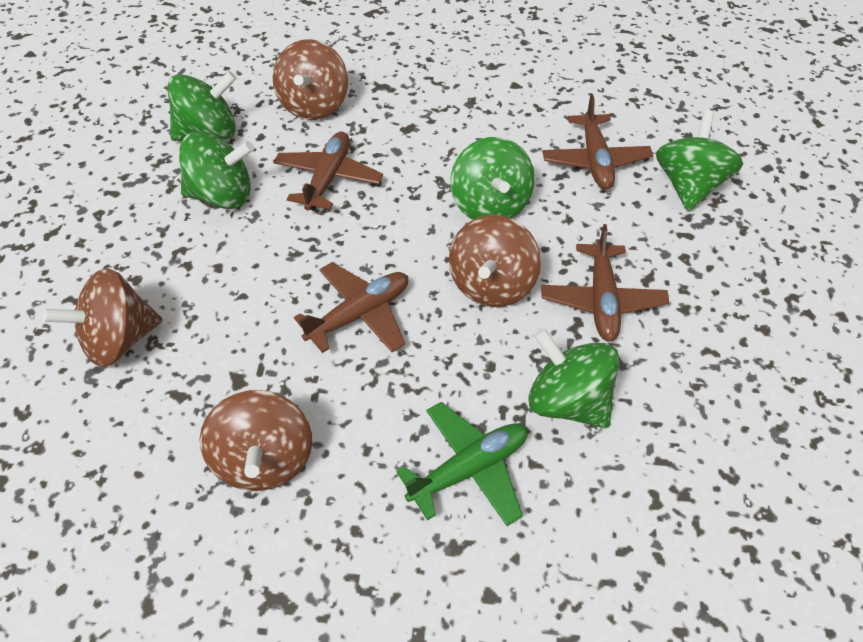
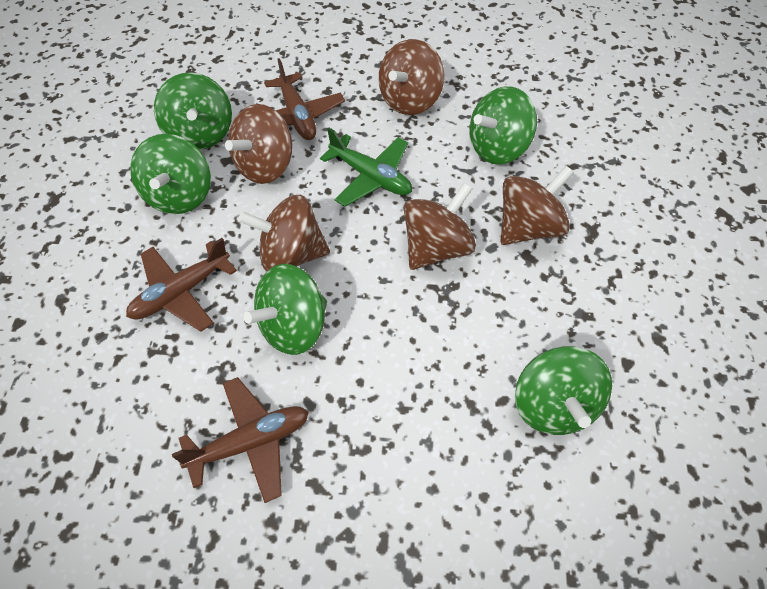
brown plane: 4 -> 3
brown spinning top: 4 -> 5

